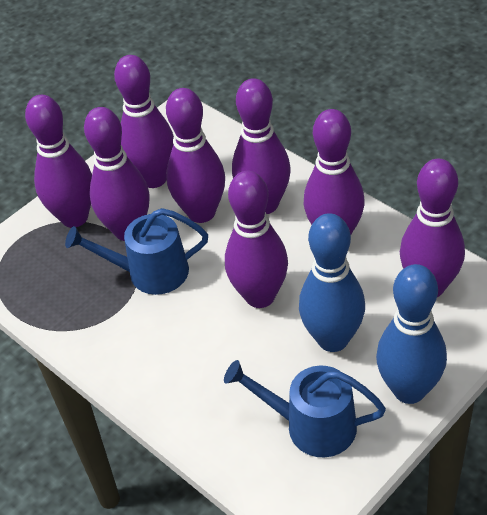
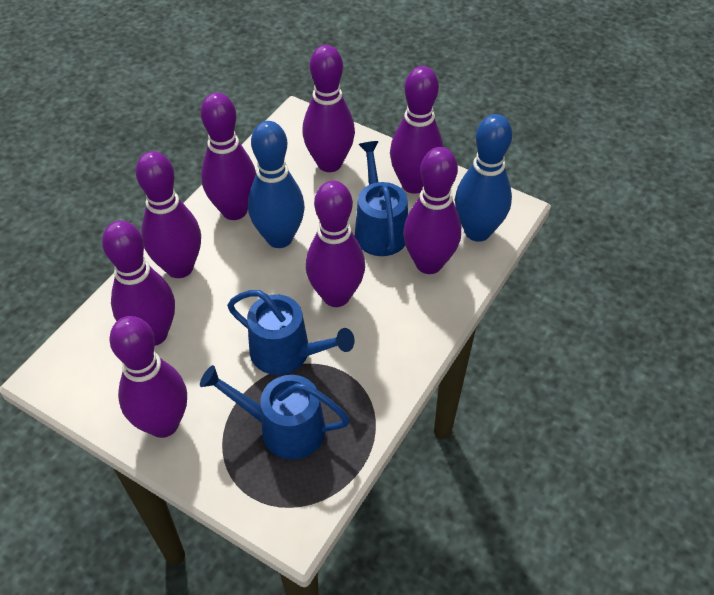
blue watering can: 2 -> 3

